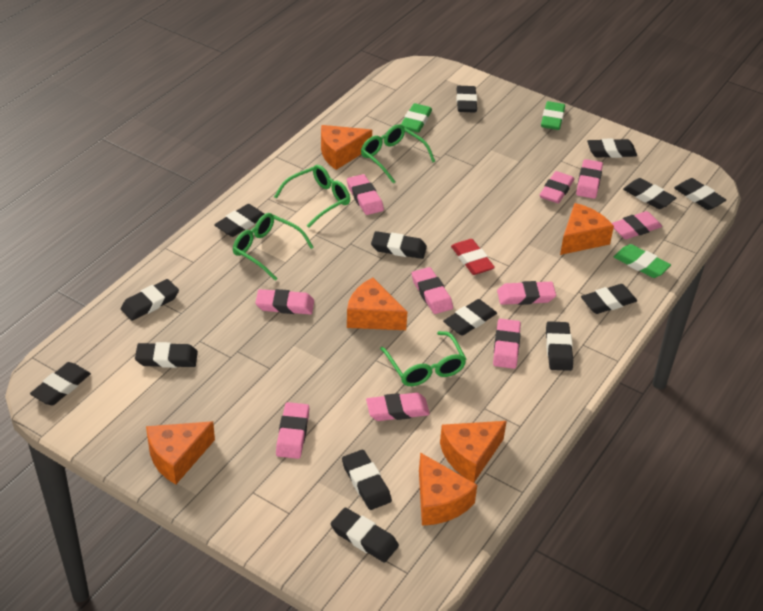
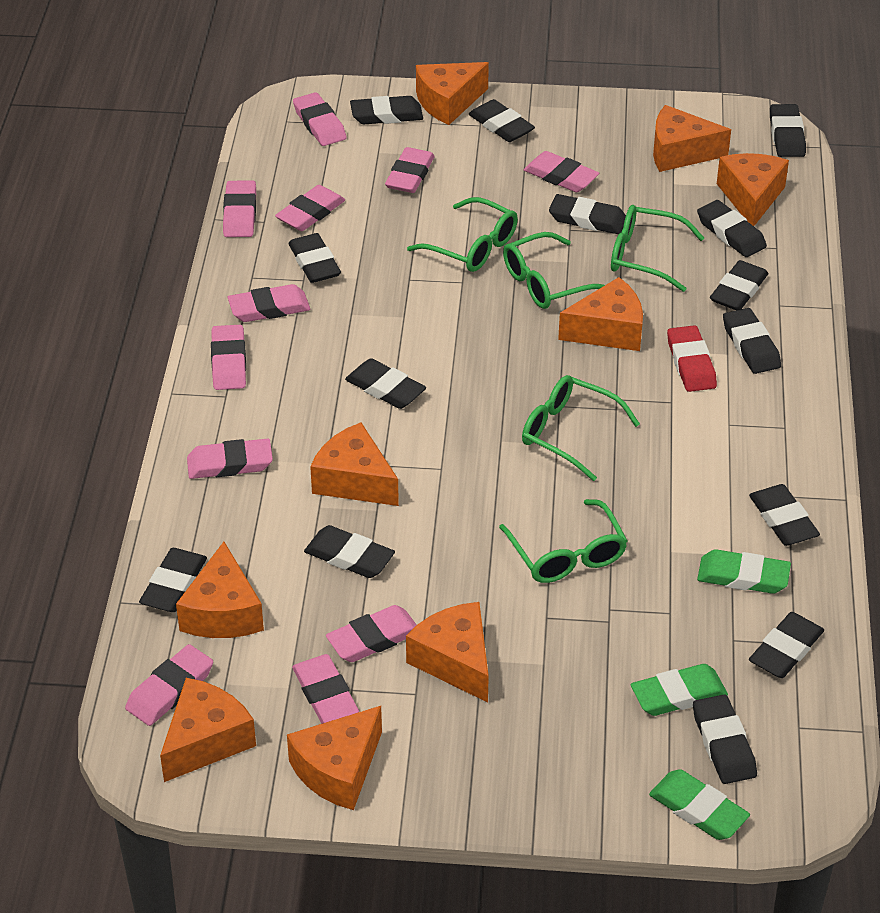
green glasses: 4 -> 5
orange cheese: 6 -> 9
pink eraser: 10 -> 11

